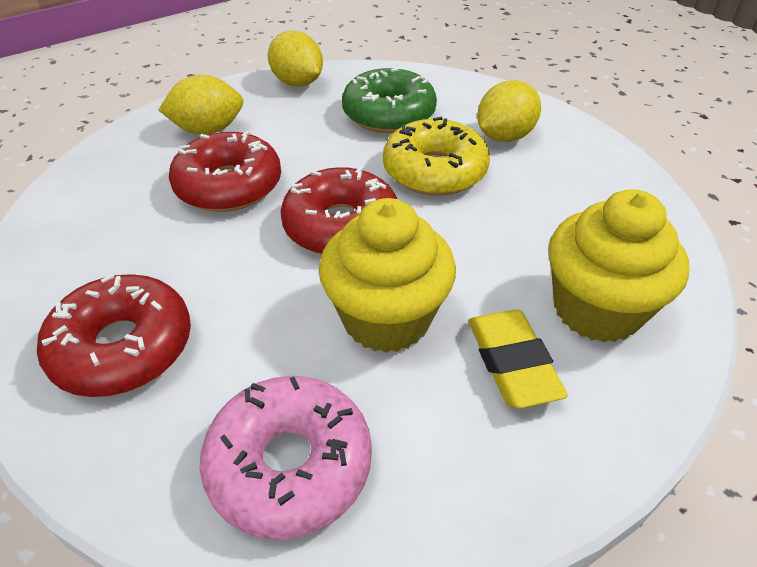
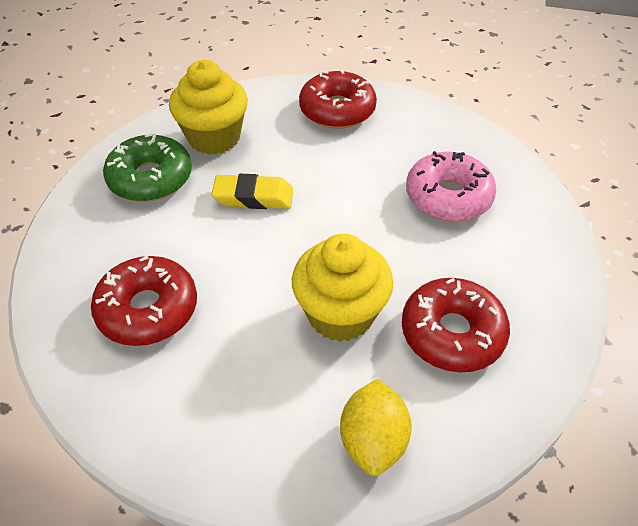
yellow donut: 1 -> 0
yellow lemon: 3 -> 1

